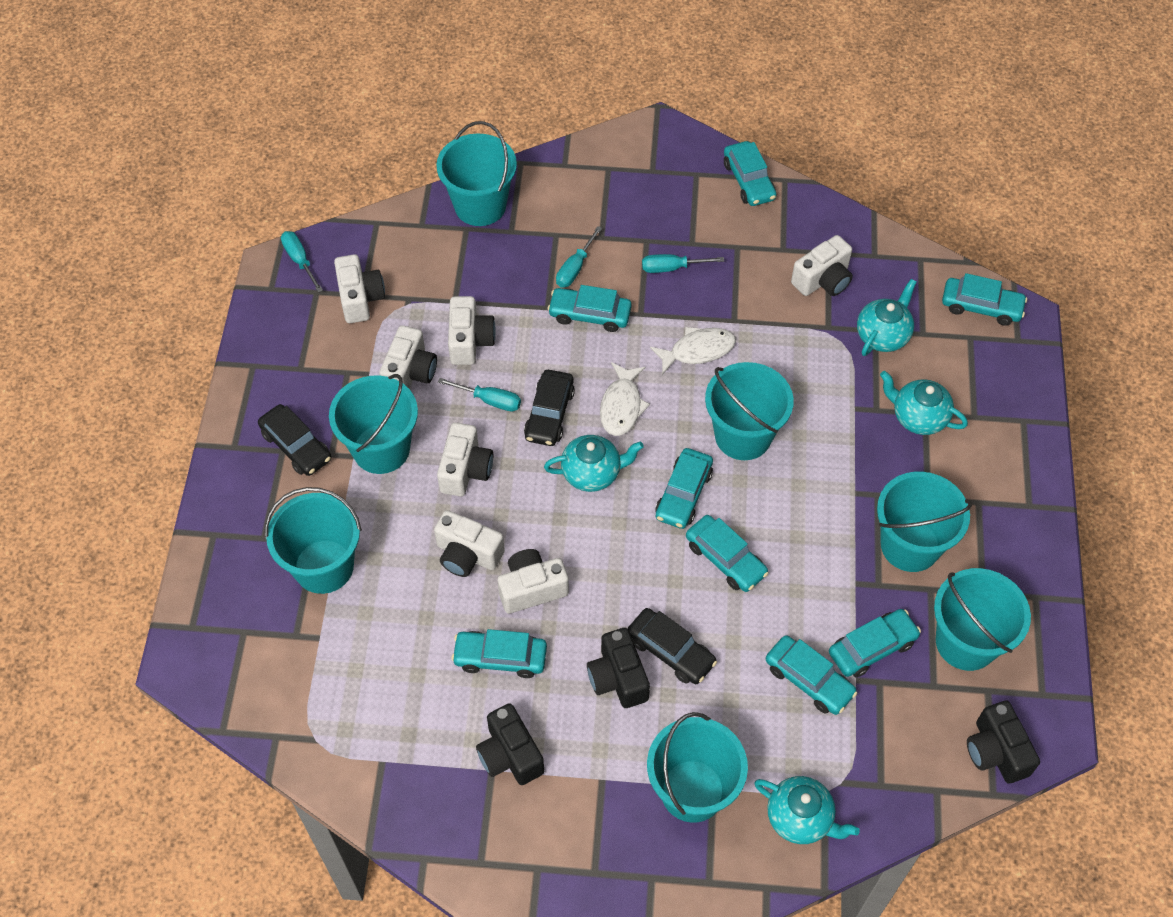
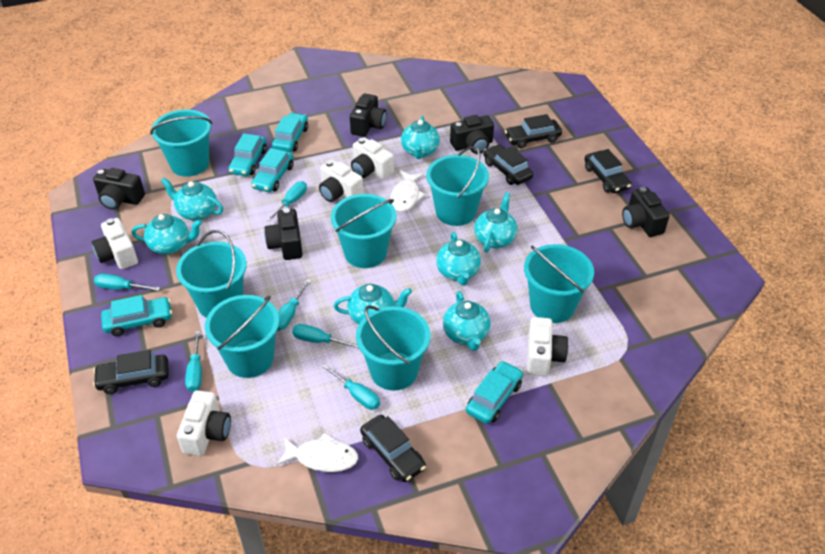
black camera: 3 -> 5
black car: 3 -> 5
turquoise car: 8 -> 5
turquoise screwdriver: 4 -> 6
turquoise teapot: 4 -> 7
white camera: 7 -> 5

